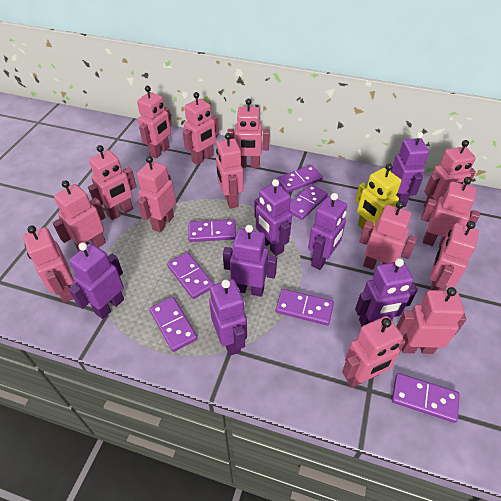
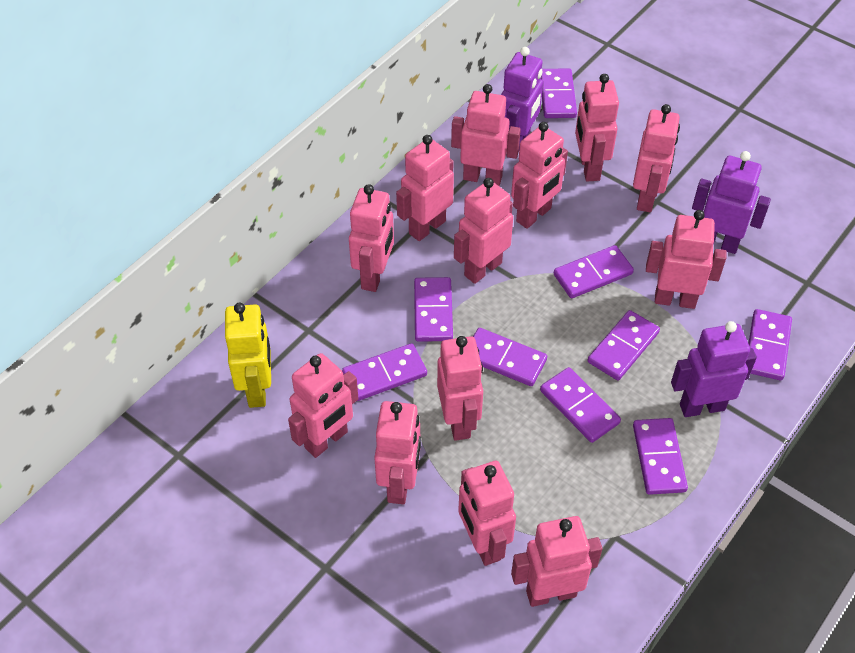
pink robot: 14 -> 13
purple domino: 7 -> 9
purple robot: 7 -> 3

